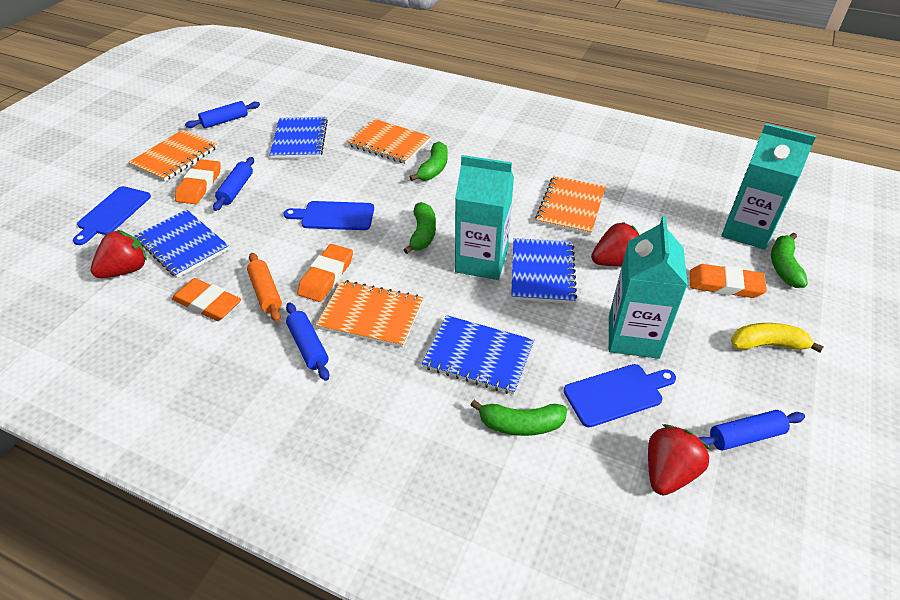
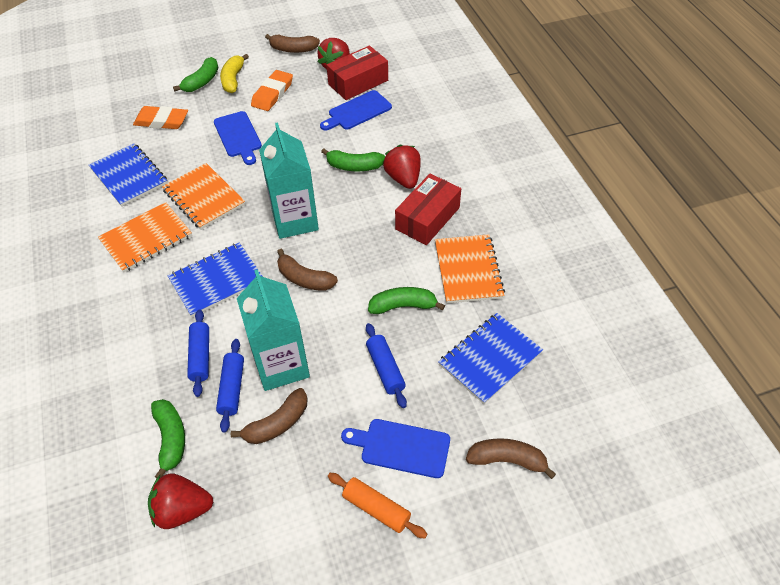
blue notebook: 4 -> 3
blue rolling pin: 4 -> 3
brown banana: 0 -> 4
orange eraser: 4 -> 2
orange notebook: 4 -> 3
red box: 0 -> 2
turquoise carton: 3 -> 2

